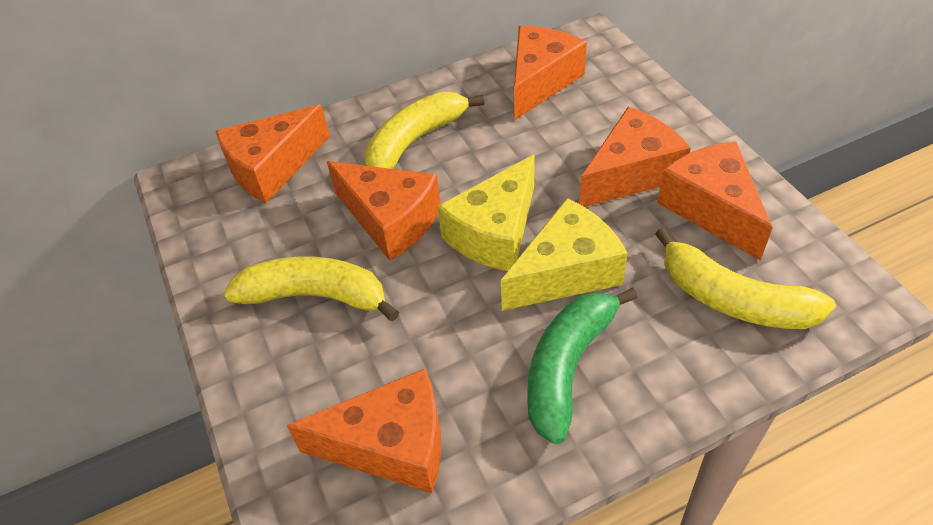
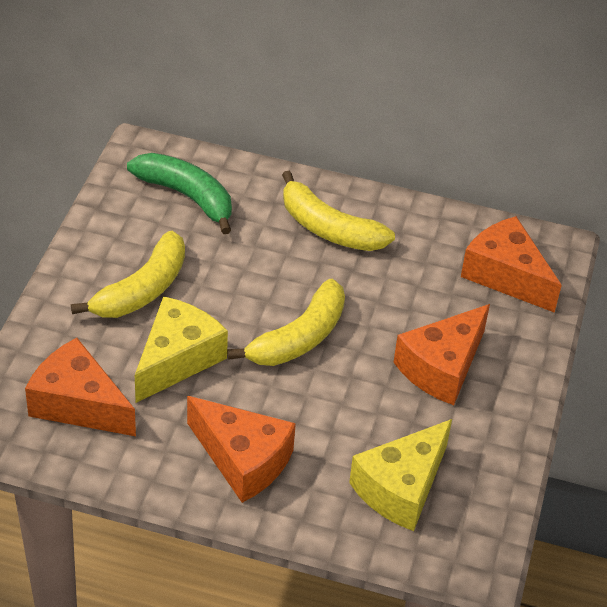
orange cheese: 6 -> 4

